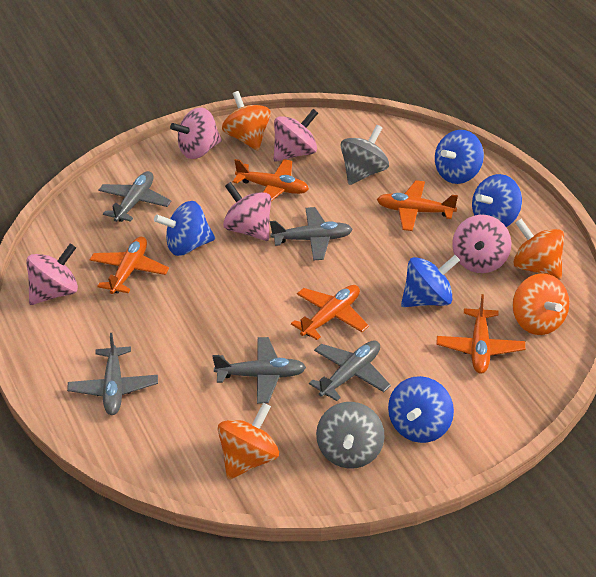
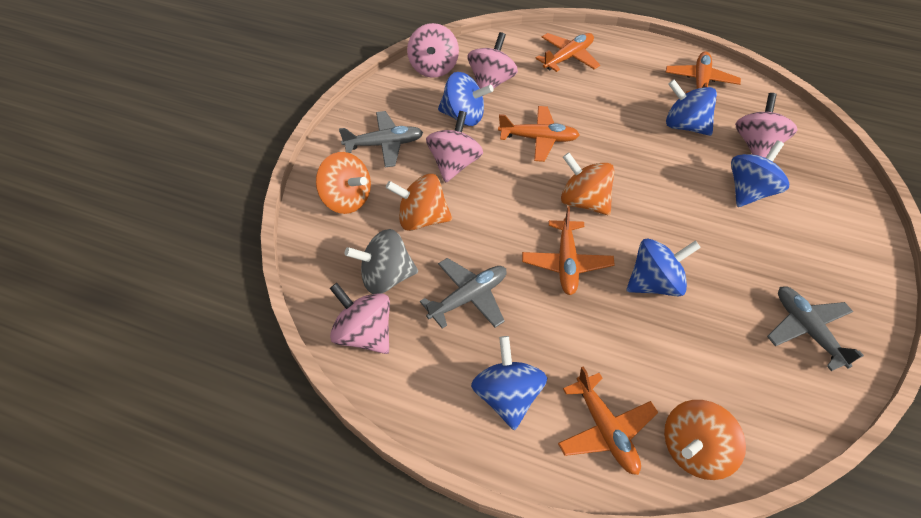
grey plane: 5 -> 3
grey spinning top: 2 -> 1

